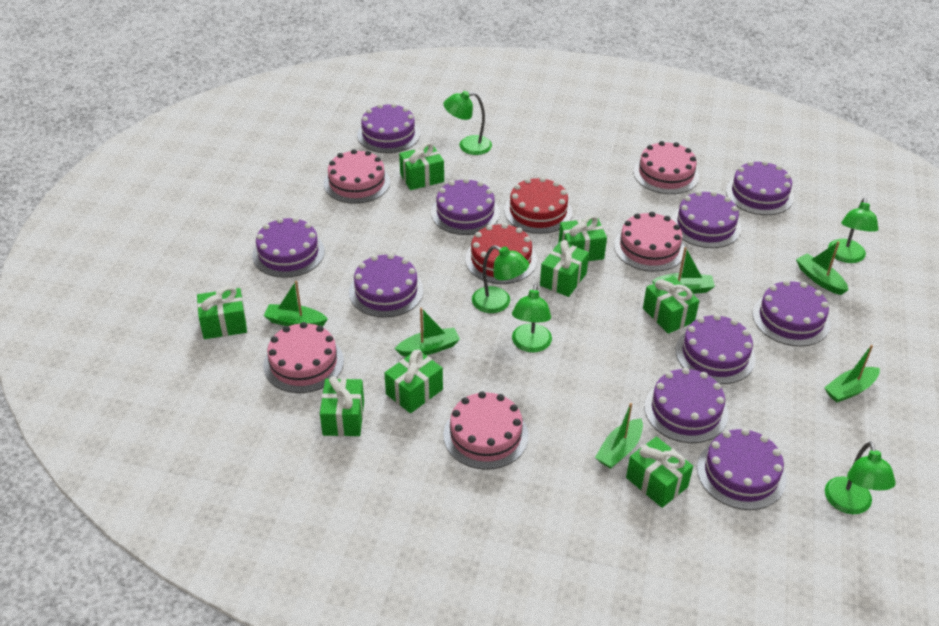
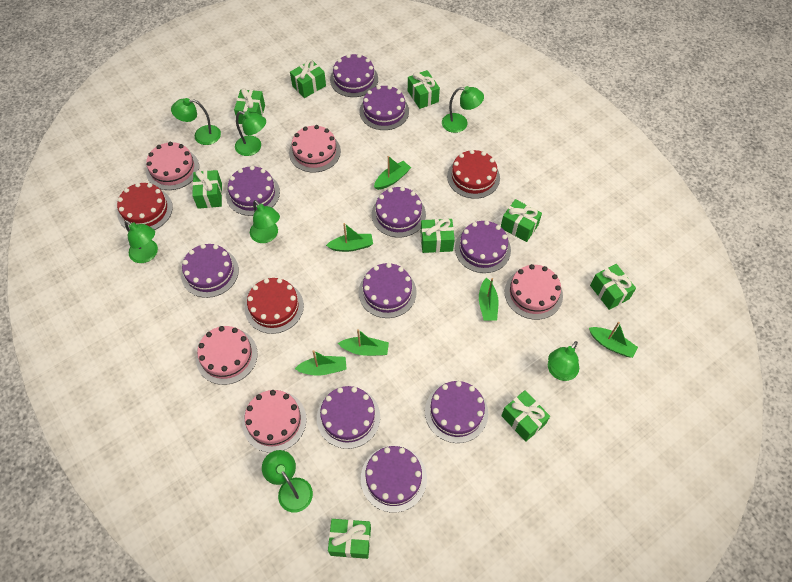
green gift: 8 -> 9
green lamp: 5 -> 7
red cake: 2 -> 3

